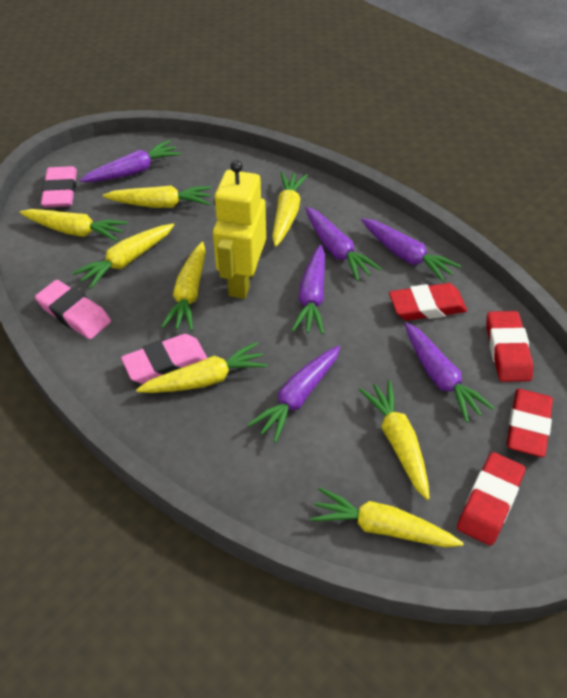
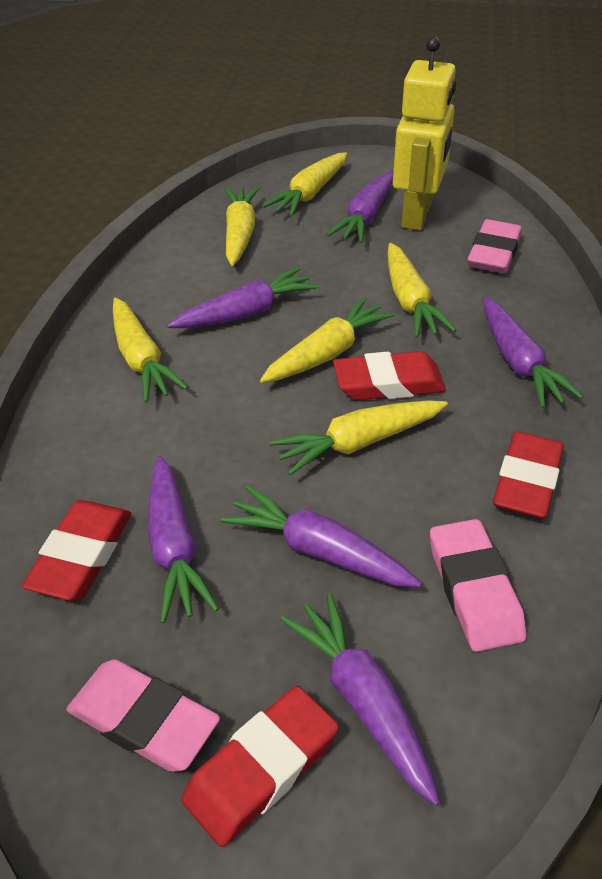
yellow carrot: 8 -> 6

